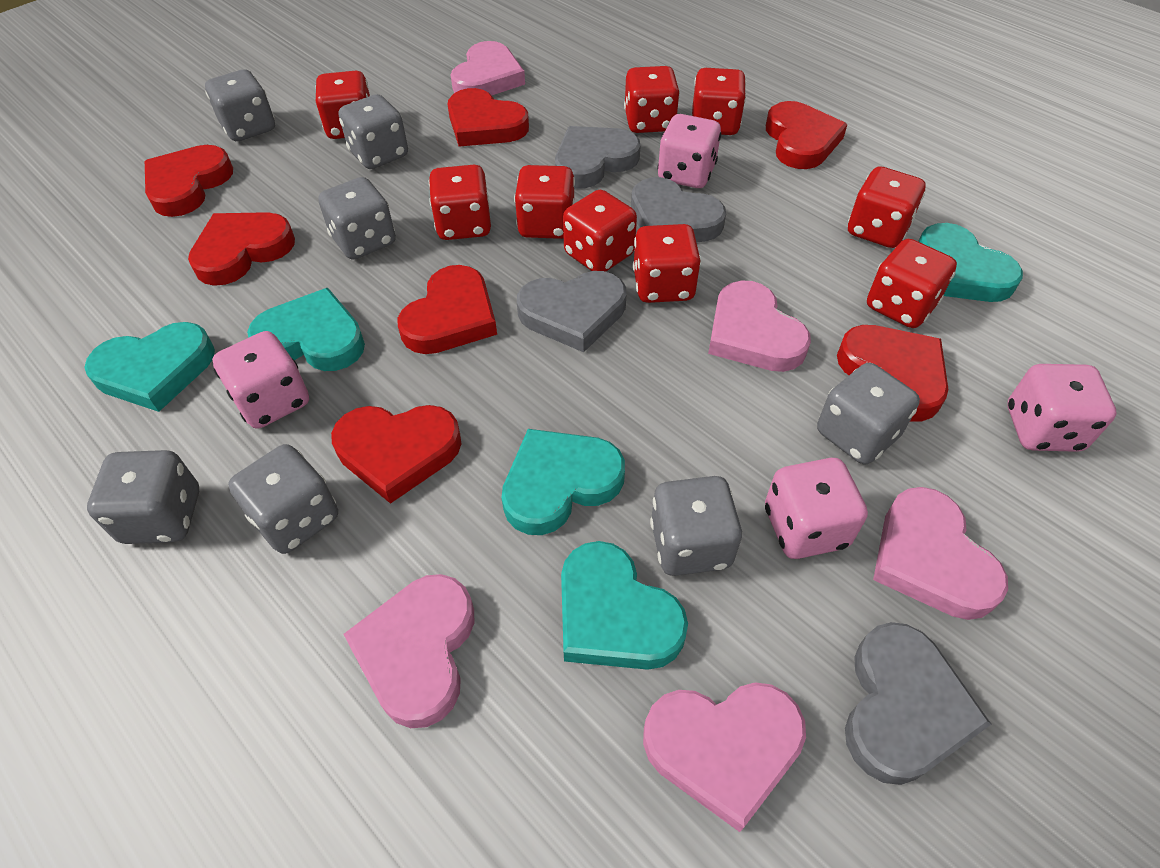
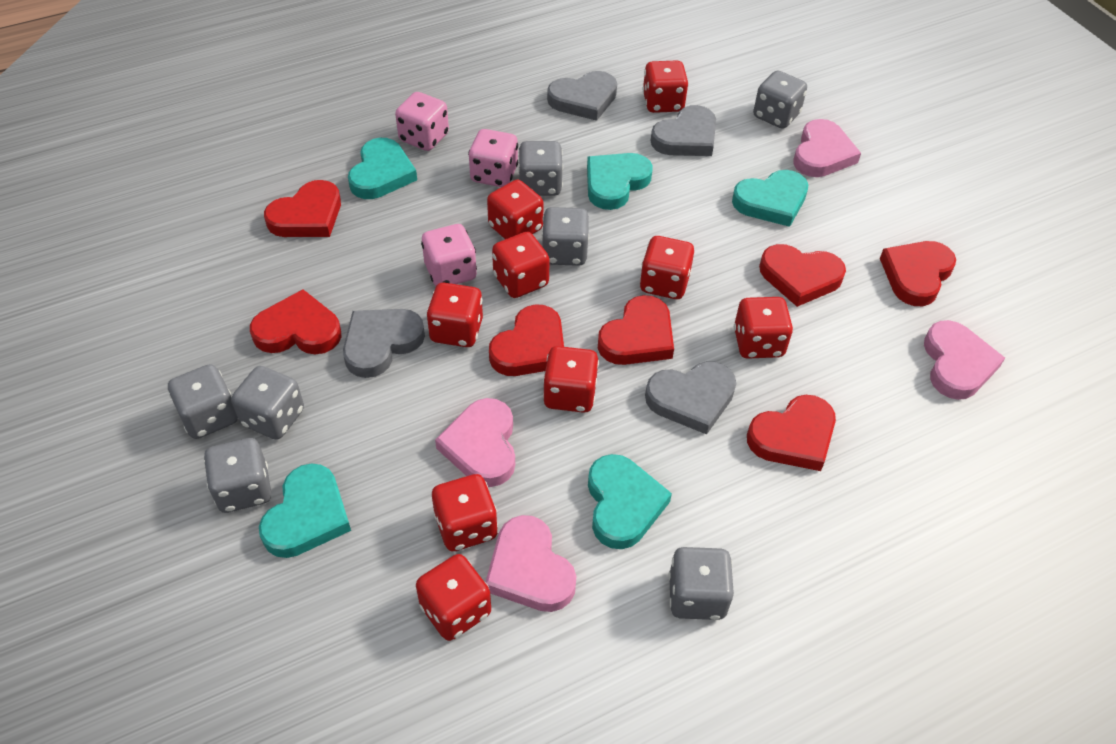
pink dice: 4 -> 3
pink heart: 5 -> 4

